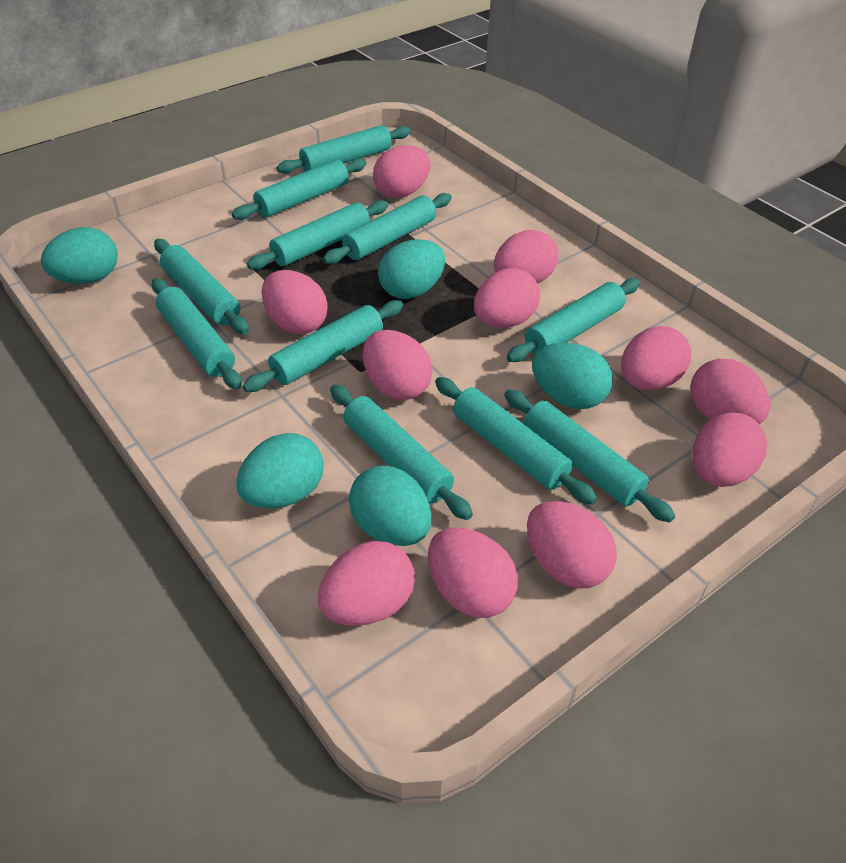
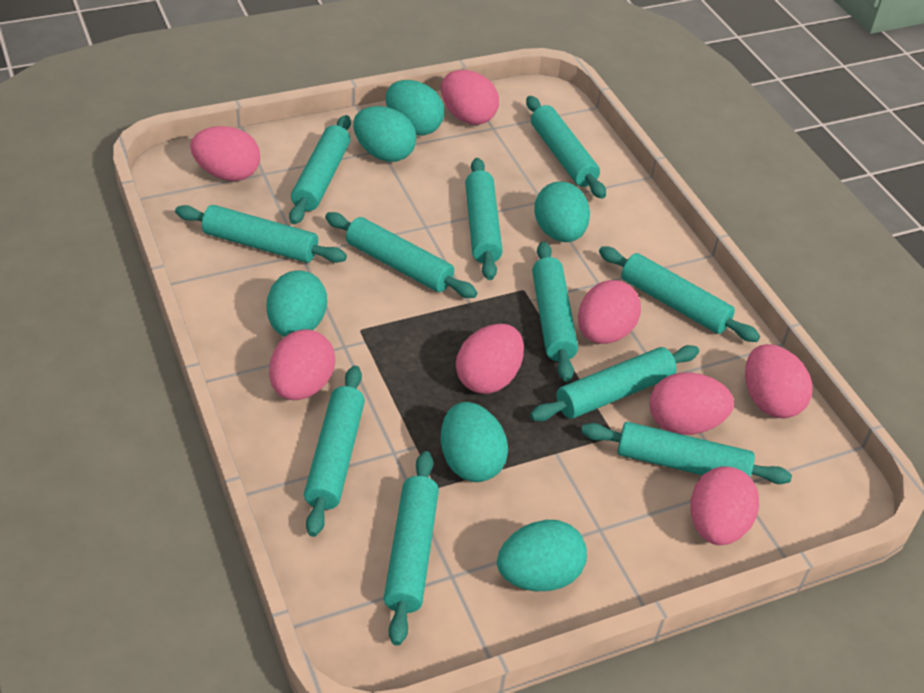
pink egg: 11 -> 8
turquoise egg: 5 -> 6

